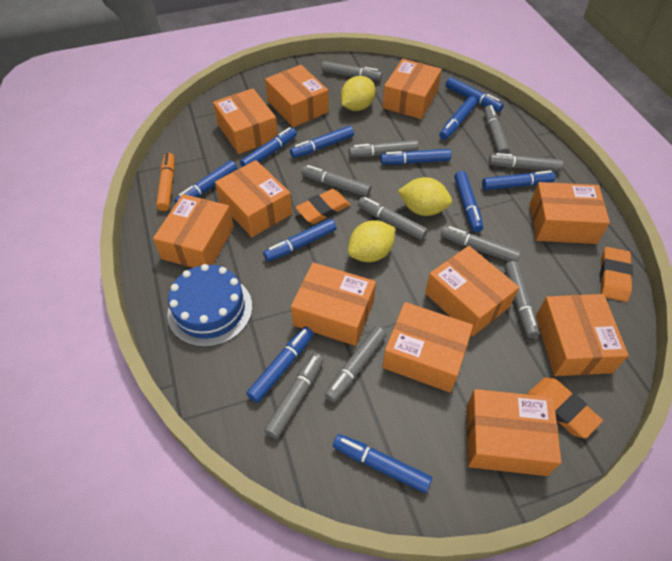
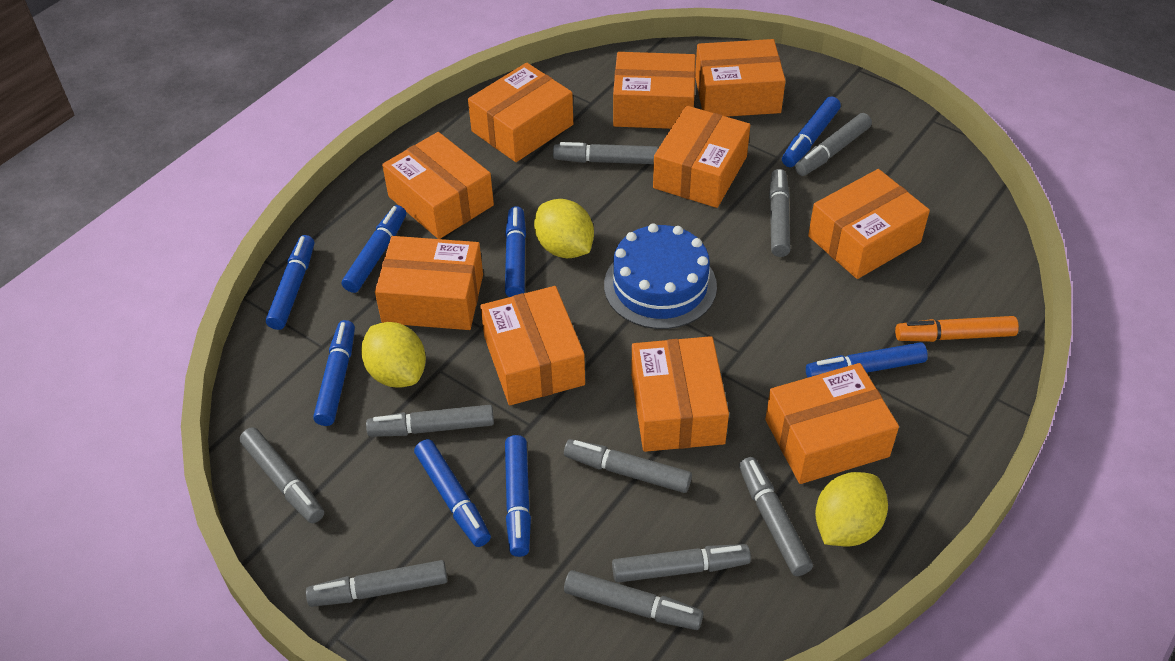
blue marker: 11 -> 8
orange box: 11 -> 10
orange eraser: 3 -> 0

